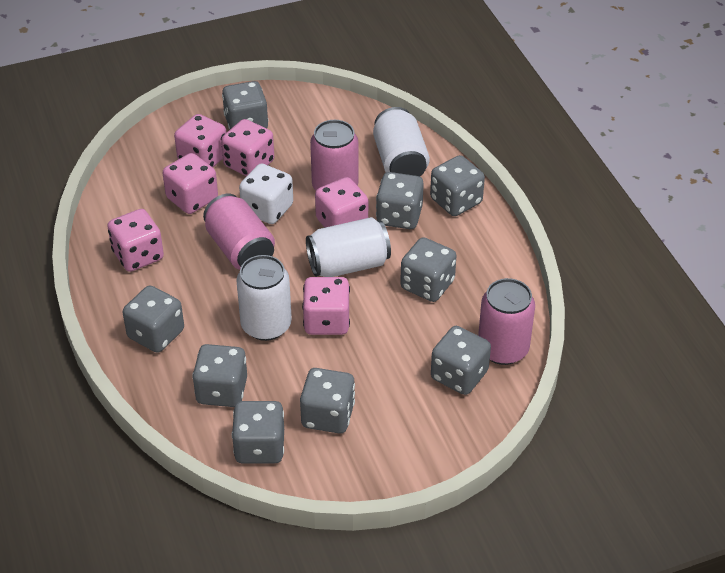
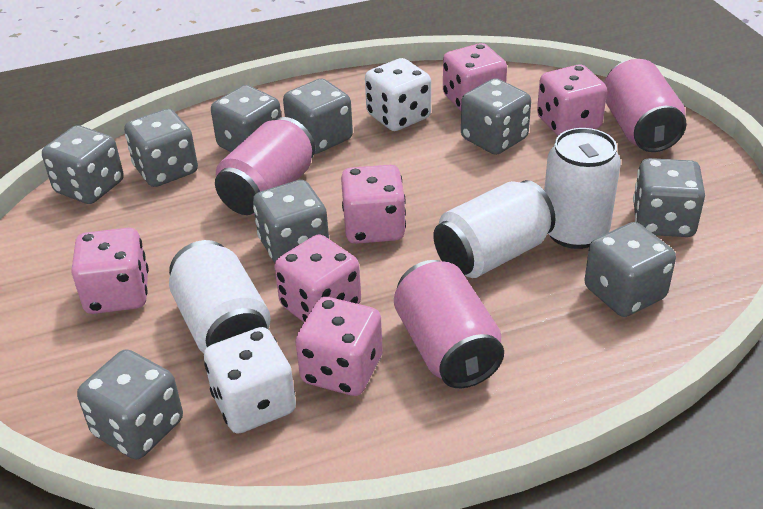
white dice: 1 -> 2

